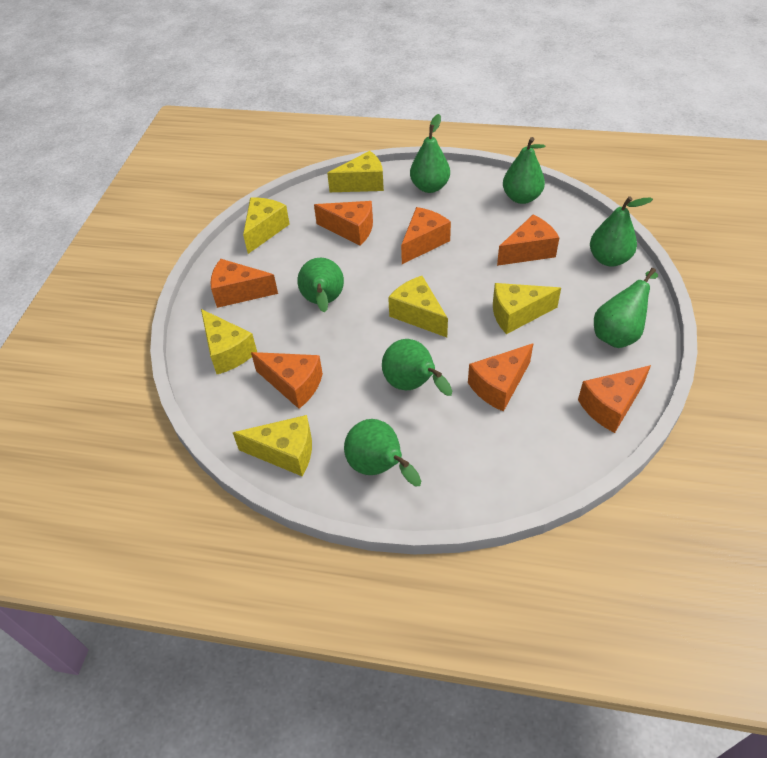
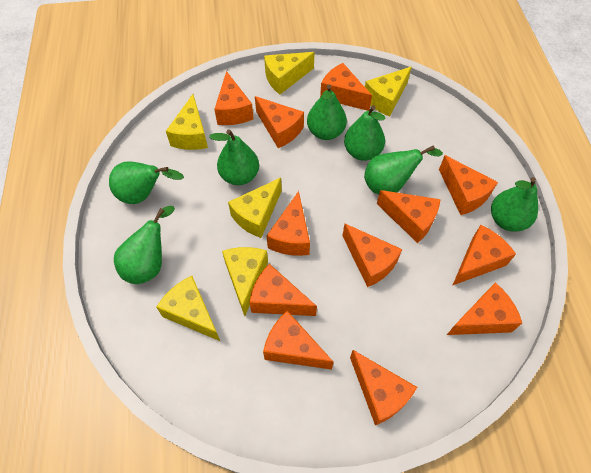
orange cheese: 7 -> 12

